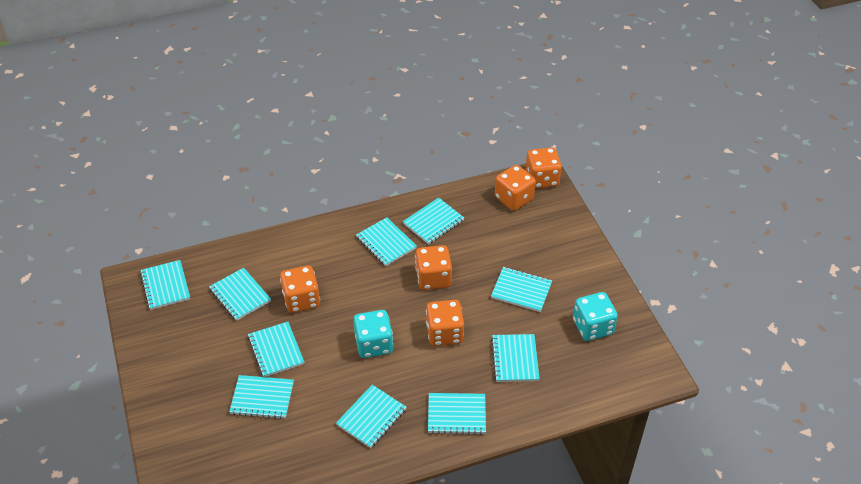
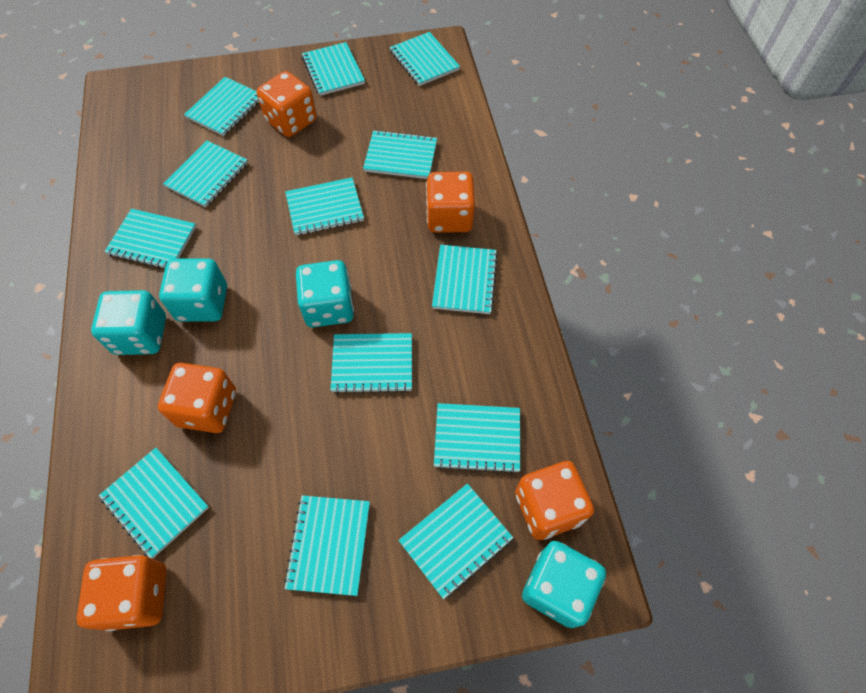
turquoise dice: 2 -> 4
turquoise notebook: 10 -> 13

